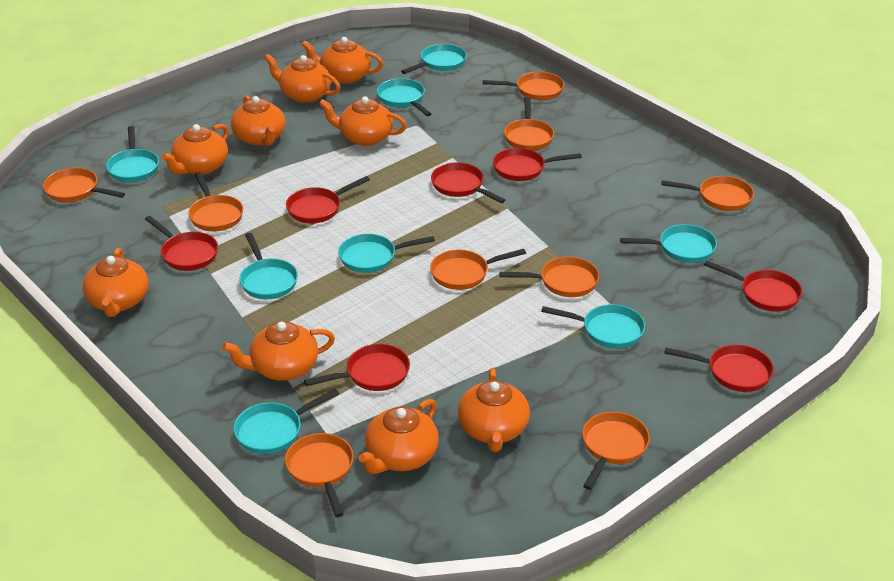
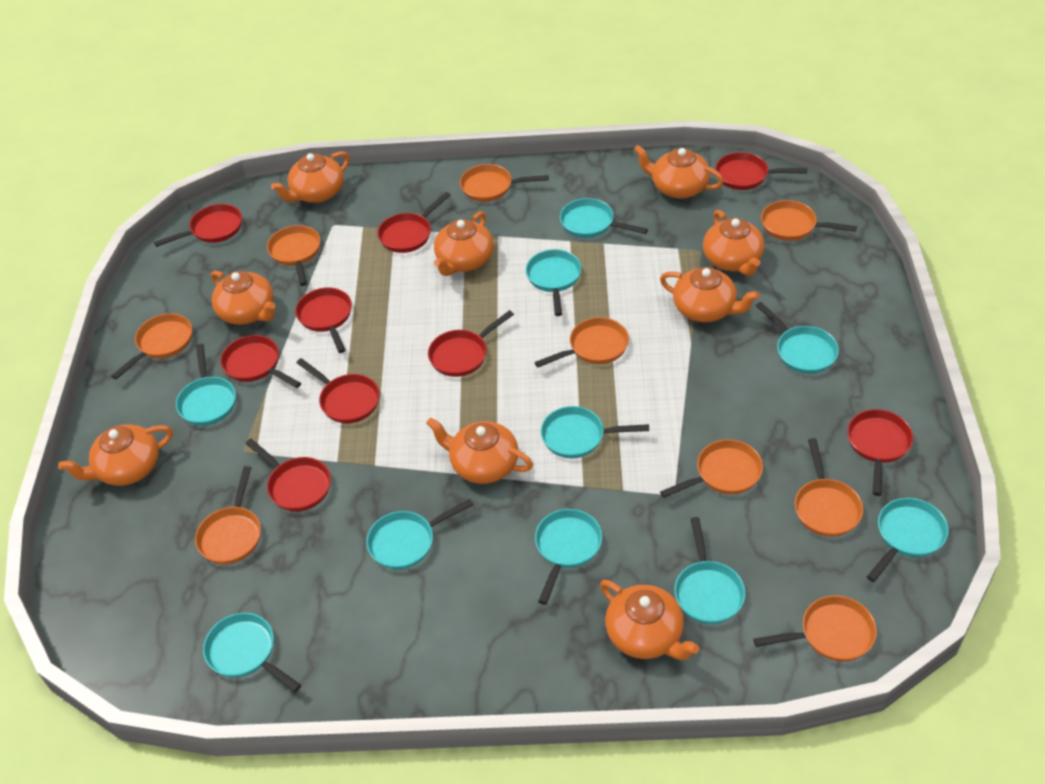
red pan: 7 -> 9
turquoise pan: 8 -> 10

